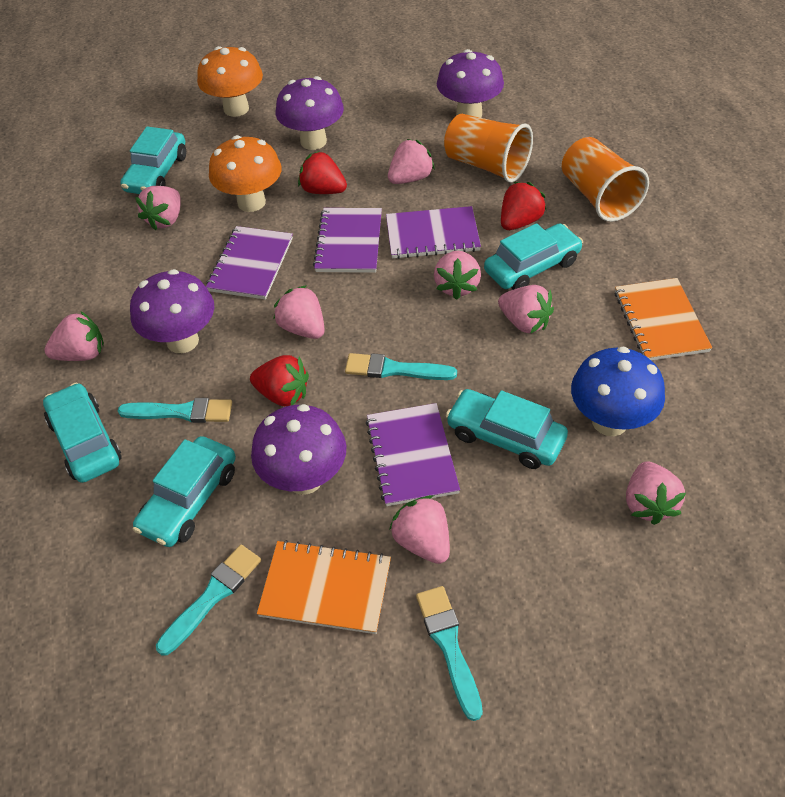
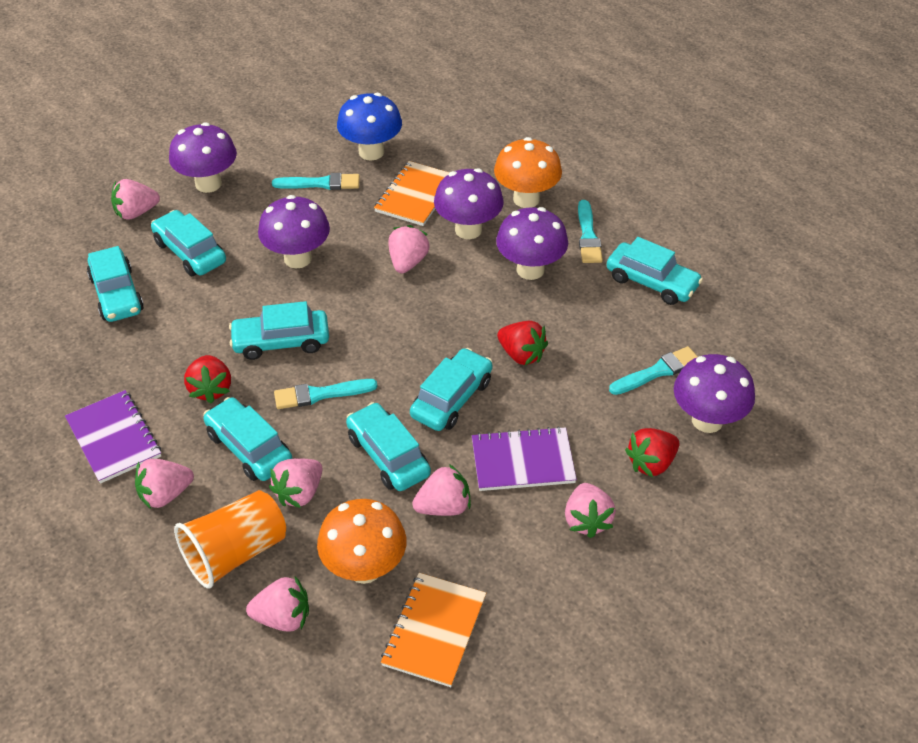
orange cup: 2 -> 1
pink strawberry: 8 -> 7
purple mushroom: 4 -> 5
purple notebook: 4 -> 2
turquoise car: 5 -> 7

